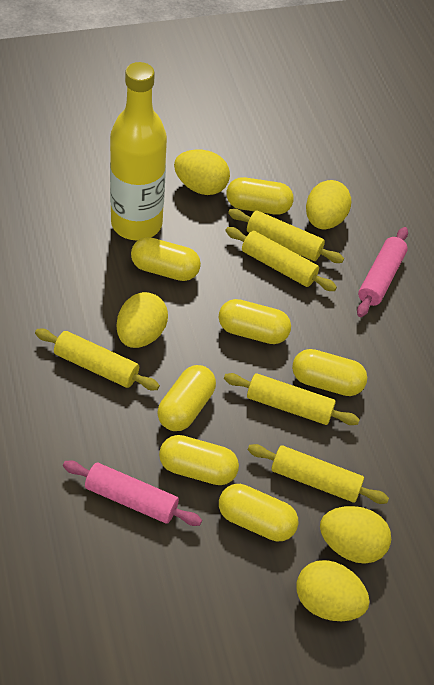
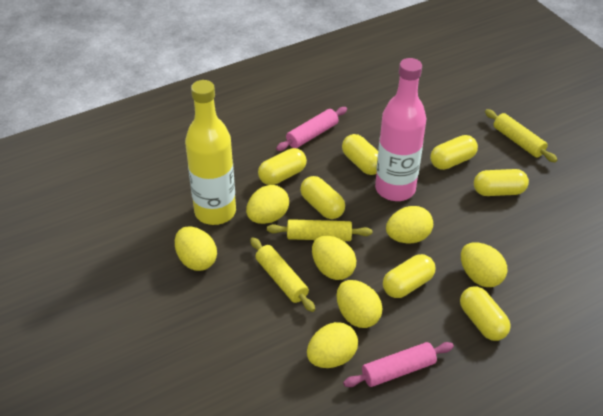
pink bottle: 0 -> 1
yellow egg: 5 -> 7
yellow rolling pin: 5 -> 3

